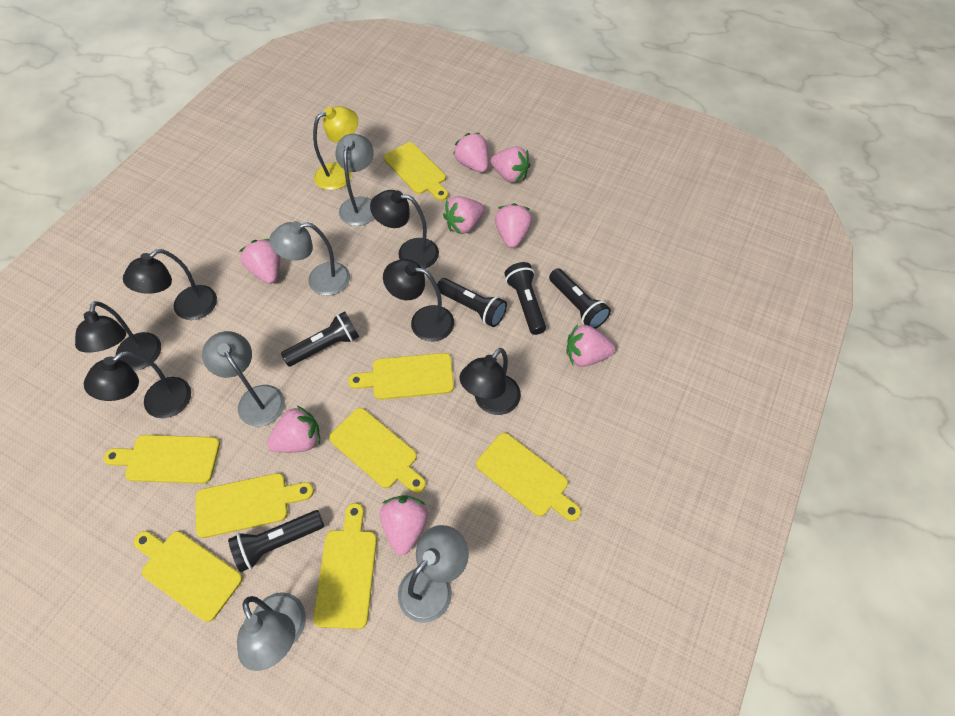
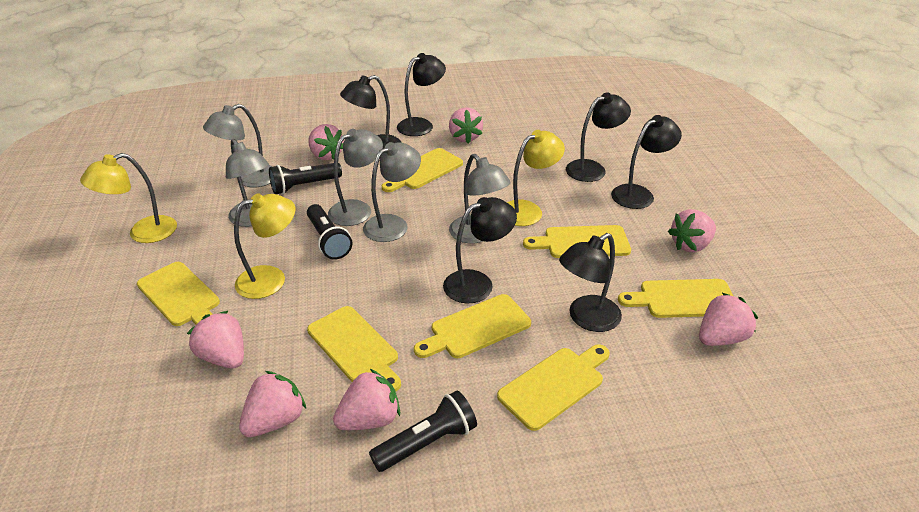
black flashlight: 5 -> 3
pink strawberry: 8 -> 7
yellow cutting board: 8 -> 7
yellow lamp: 1 -> 3

